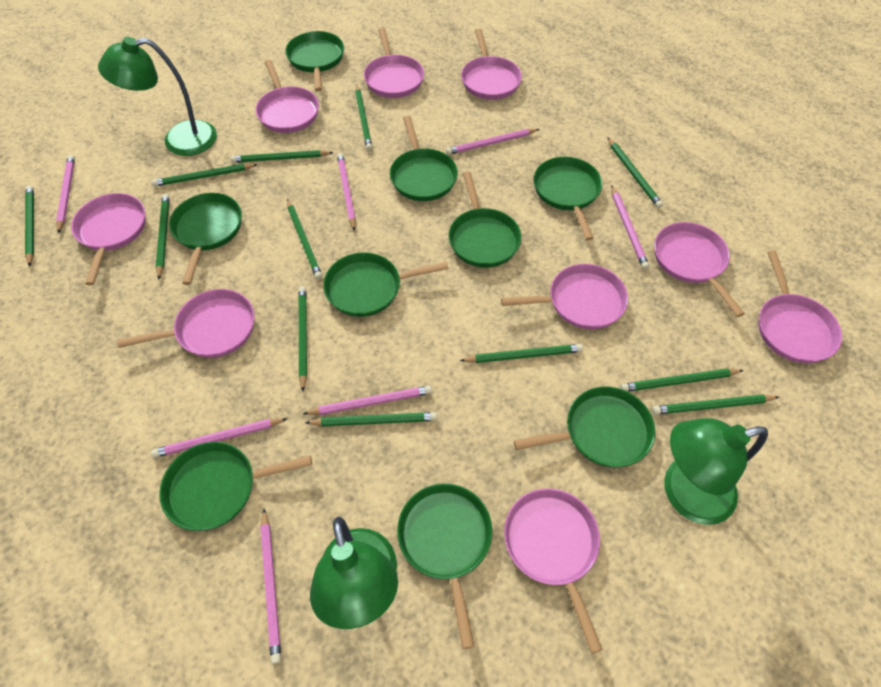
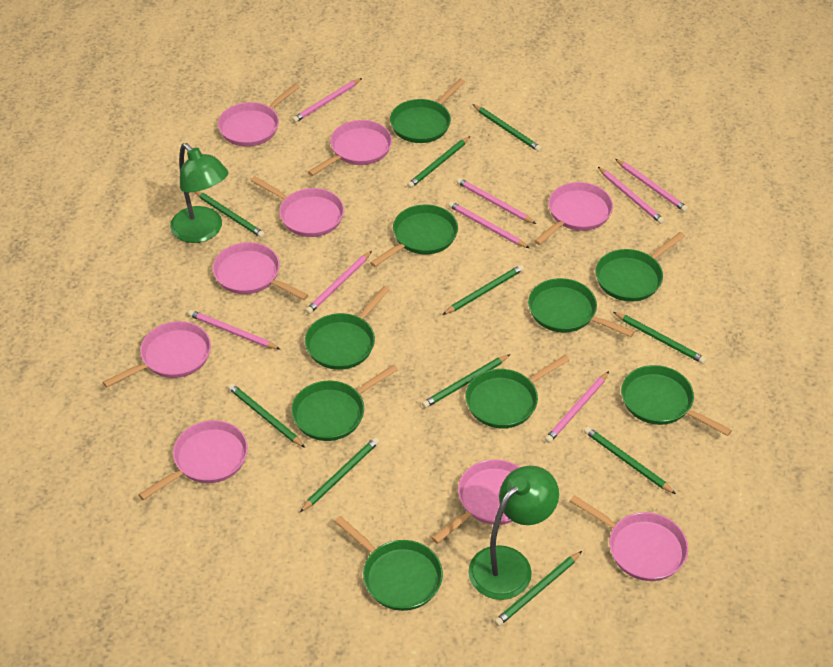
green lamp: 3 -> 2
green pencil: 12 -> 10
pink pencil: 7 -> 8

